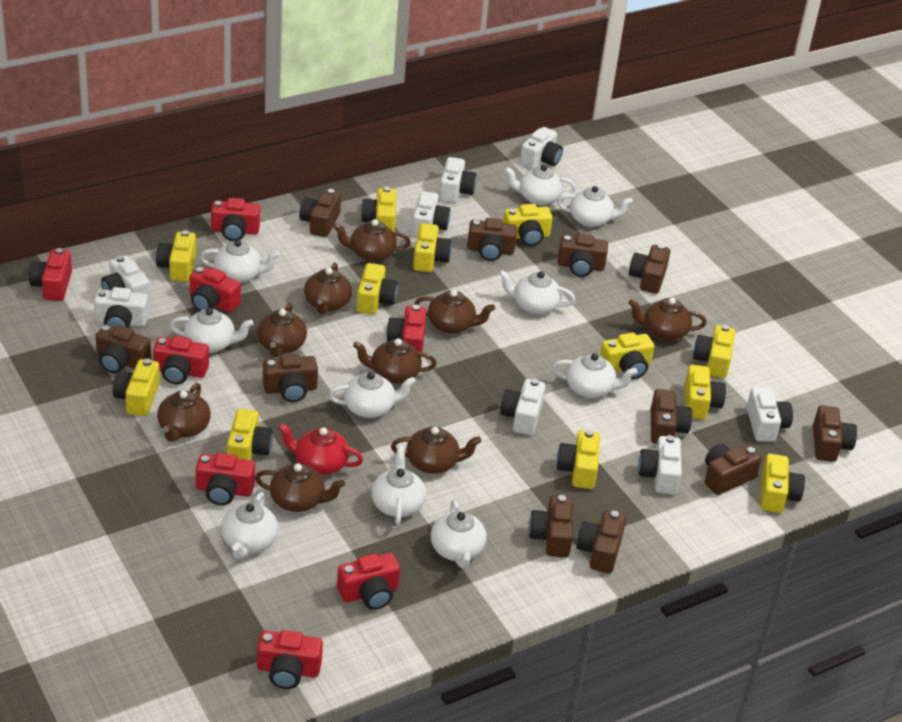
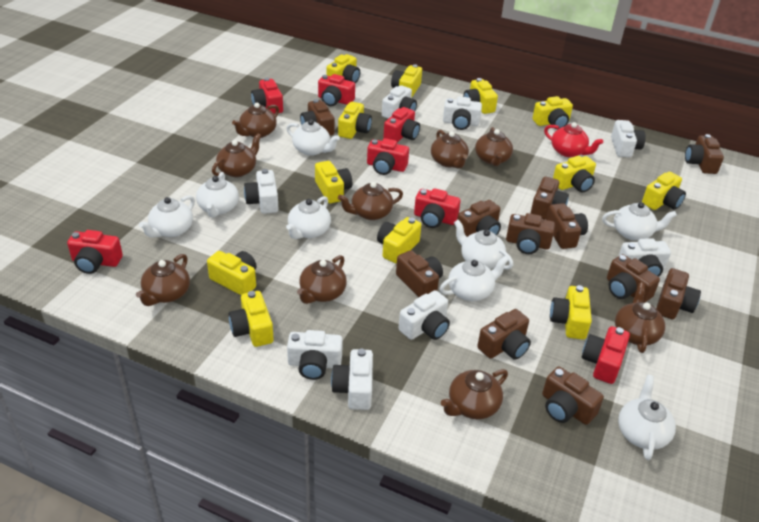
red camera: 8 -> 7
white teapot: 10 -> 8

